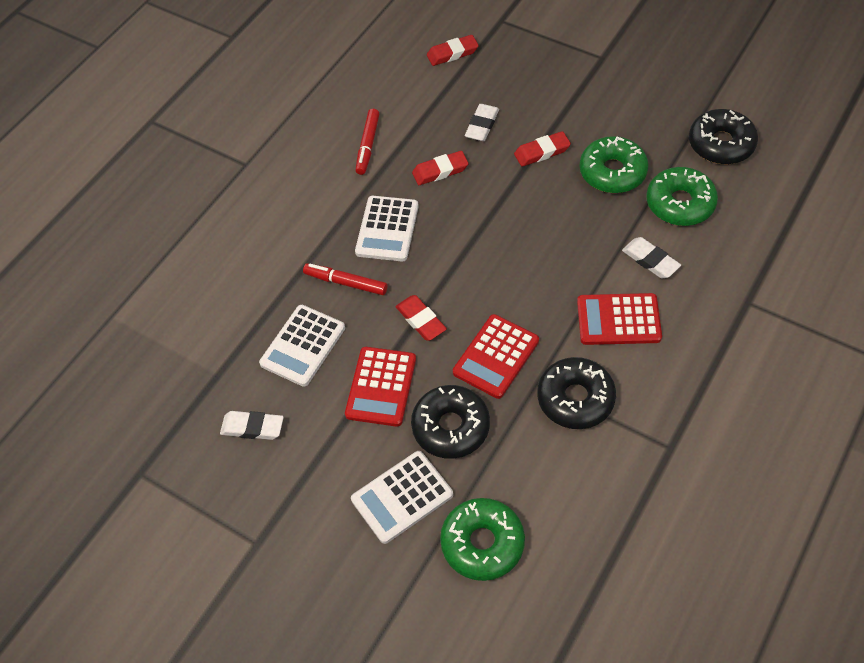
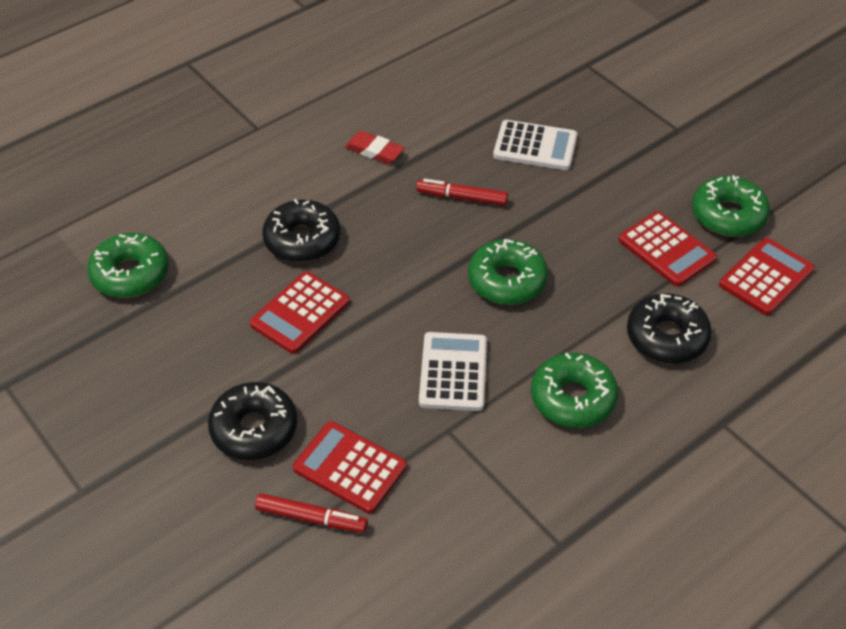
green donut: 3 -> 4
red calculator: 3 -> 4
red eraser: 4 -> 1
white calculator: 3 -> 2
white eraser: 3 -> 0

